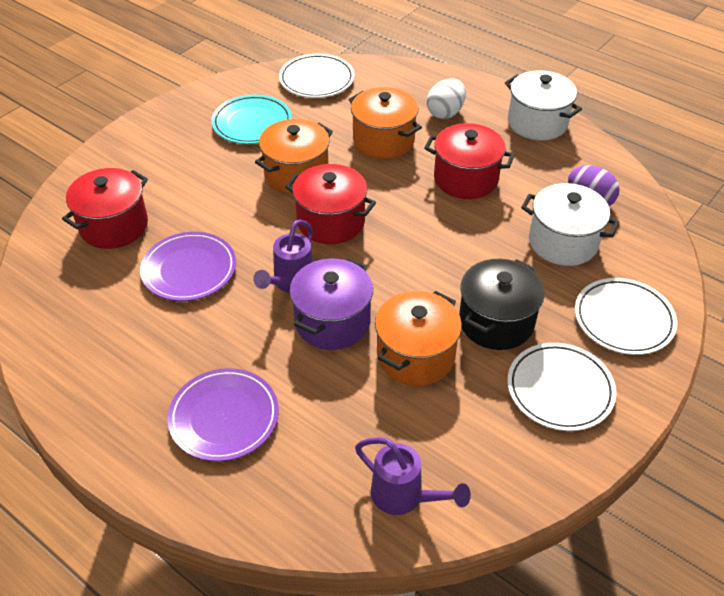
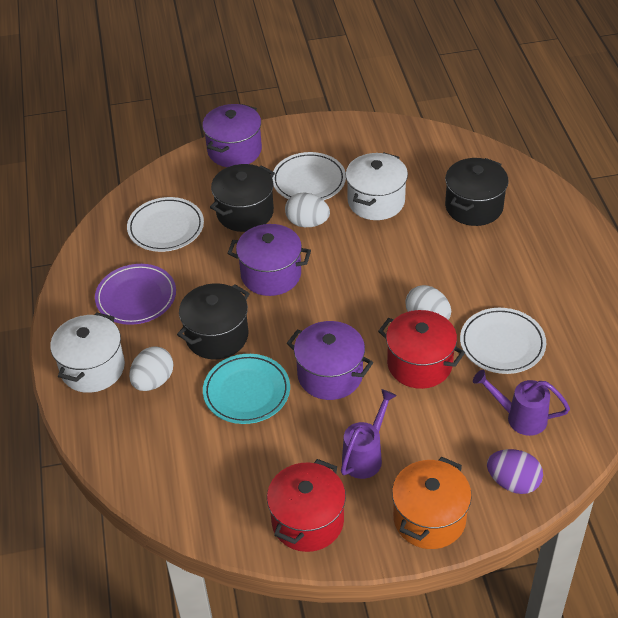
black pot: 1 -> 3
orange pot: 3 -> 1
purple plate: 2 -> 1
purple pot: 1 -> 3
red pot: 3 -> 2
white egg: 1 -> 3

